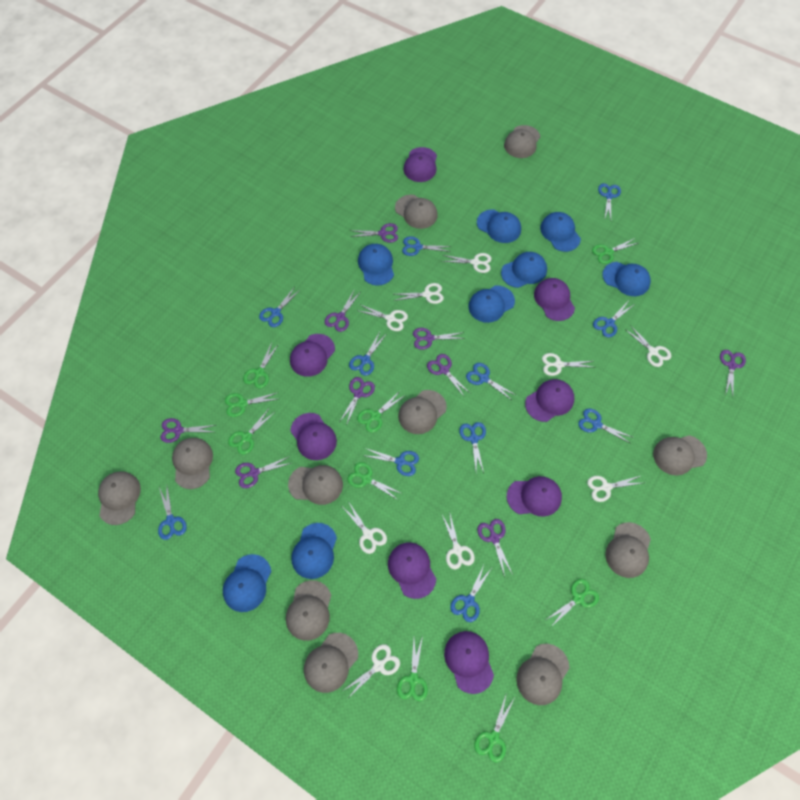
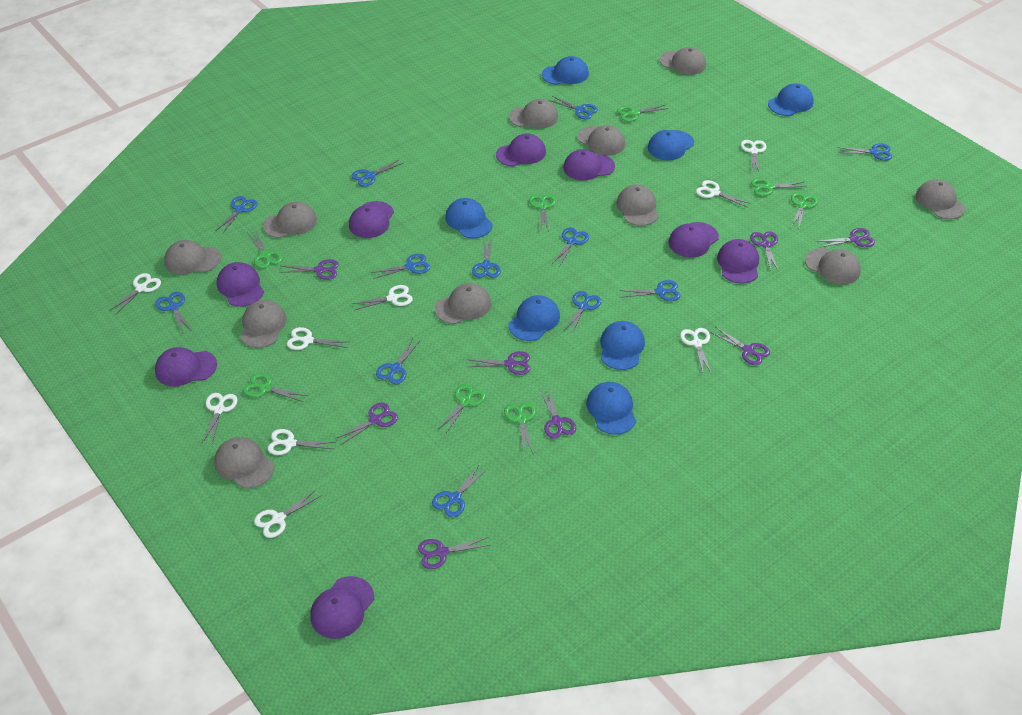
blue cap: 8 -> 7
blue scissors: 11 -> 12
green scissors: 9 -> 8
purple scissors: 9 -> 8

